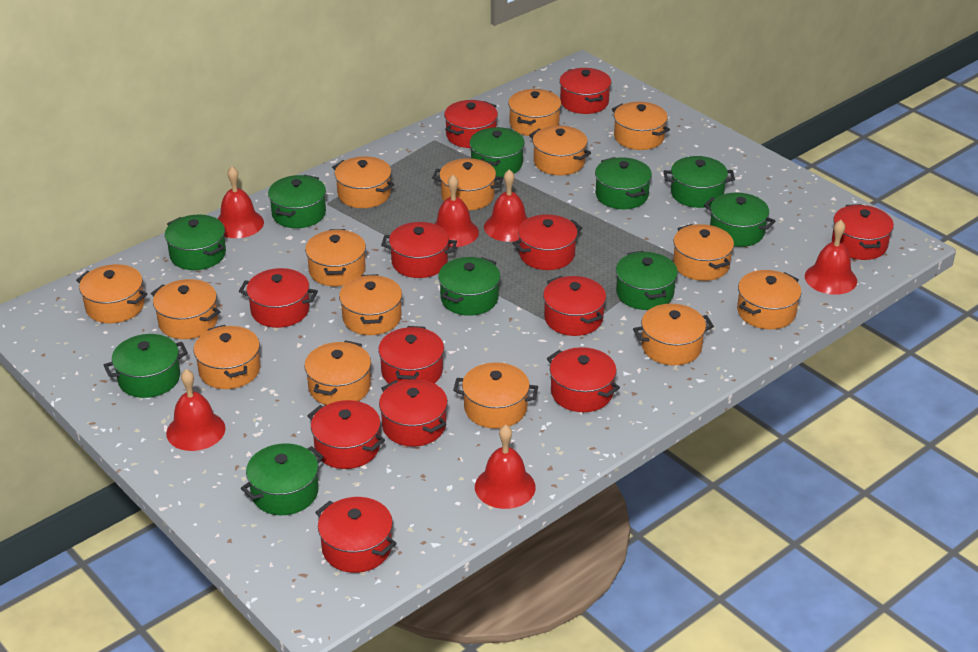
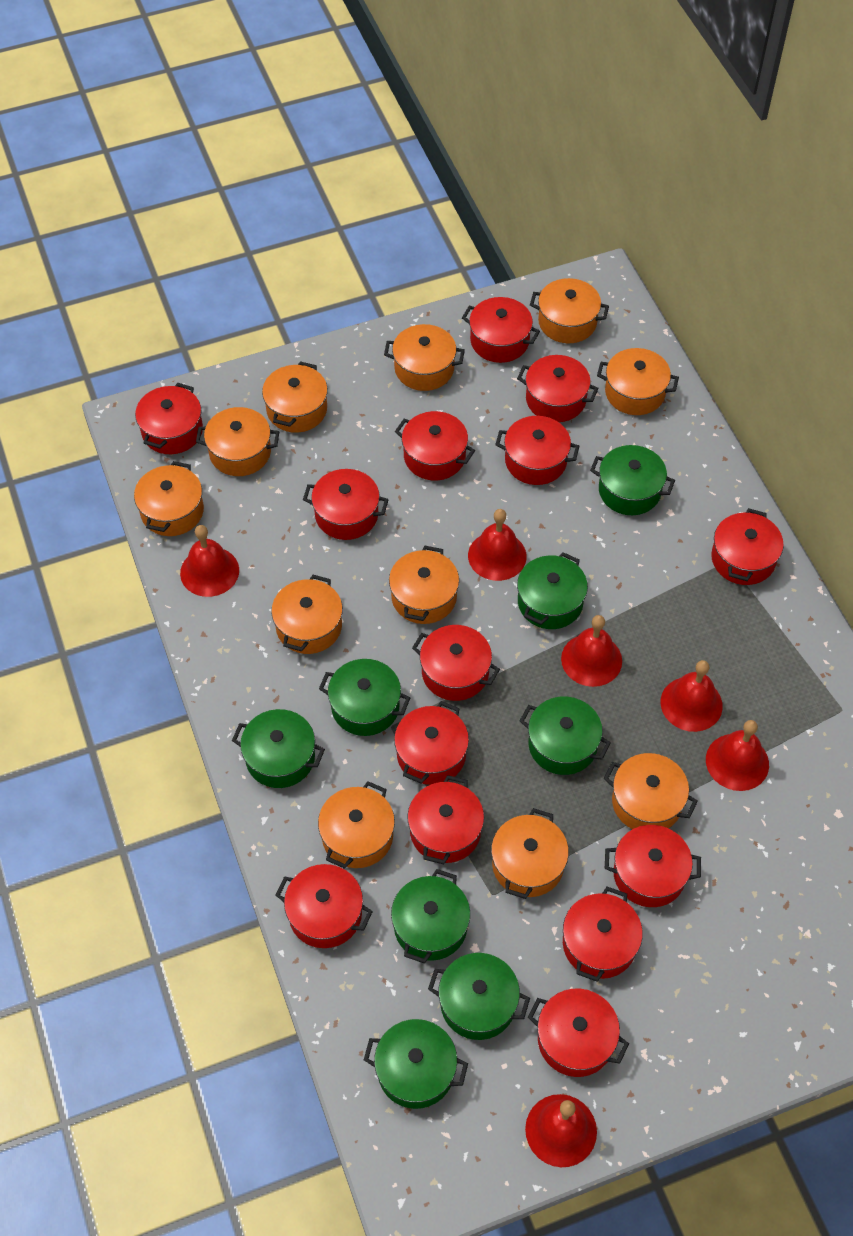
green pot: 10 -> 8
orange pot: 15 -> 11
red pot: 12 -> 14

